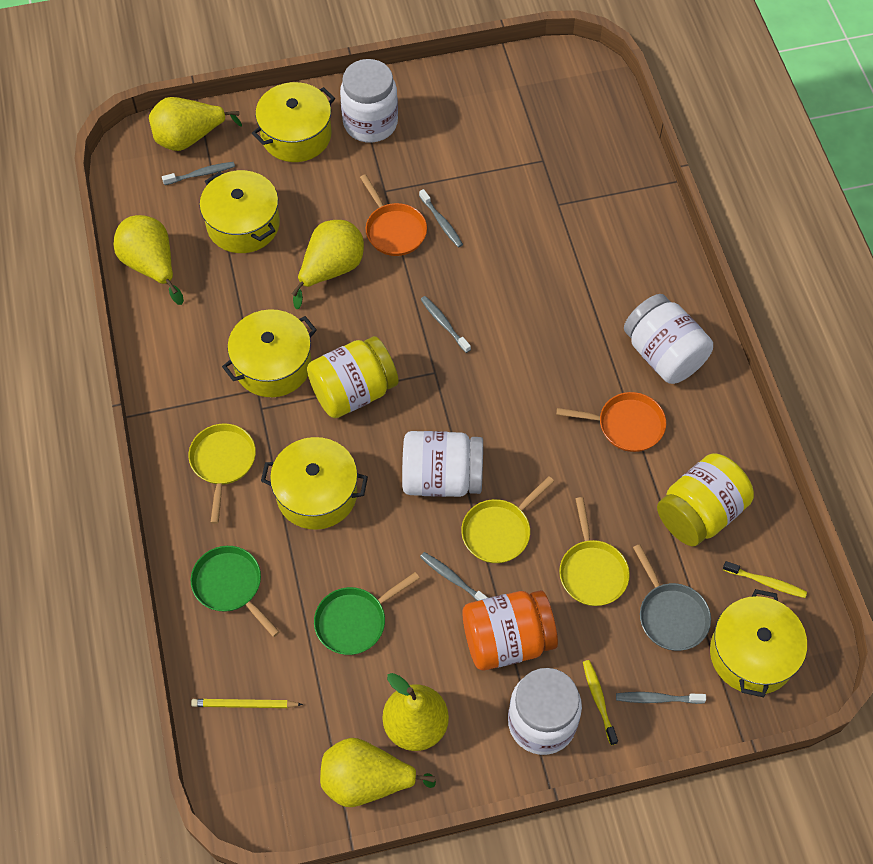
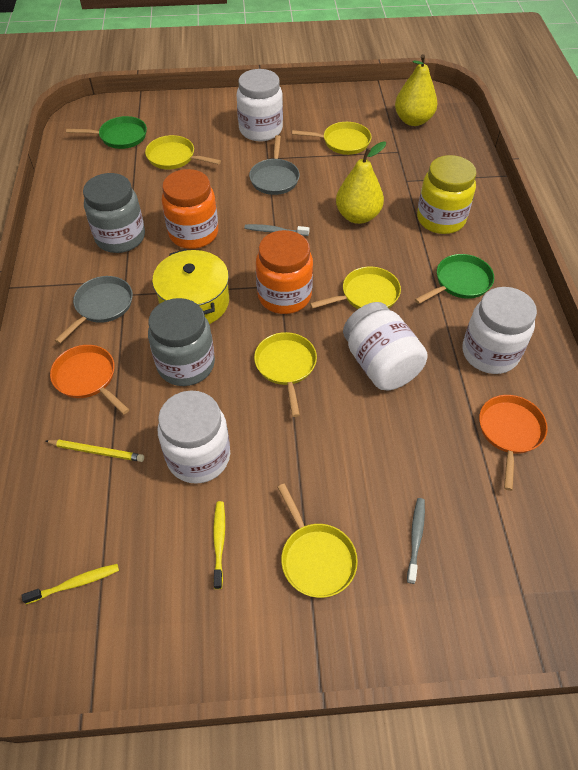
grey jar: 0 -> 2
grey pan: 1 -> 2
grey toothbrush: 5 -> 2
orange jar: 1 -> 2
yellow jar: 2 -> 1
yellow pan: 3 -> 5
yellow pear: 5 -> 2
yellow pot: 5 -> 1

